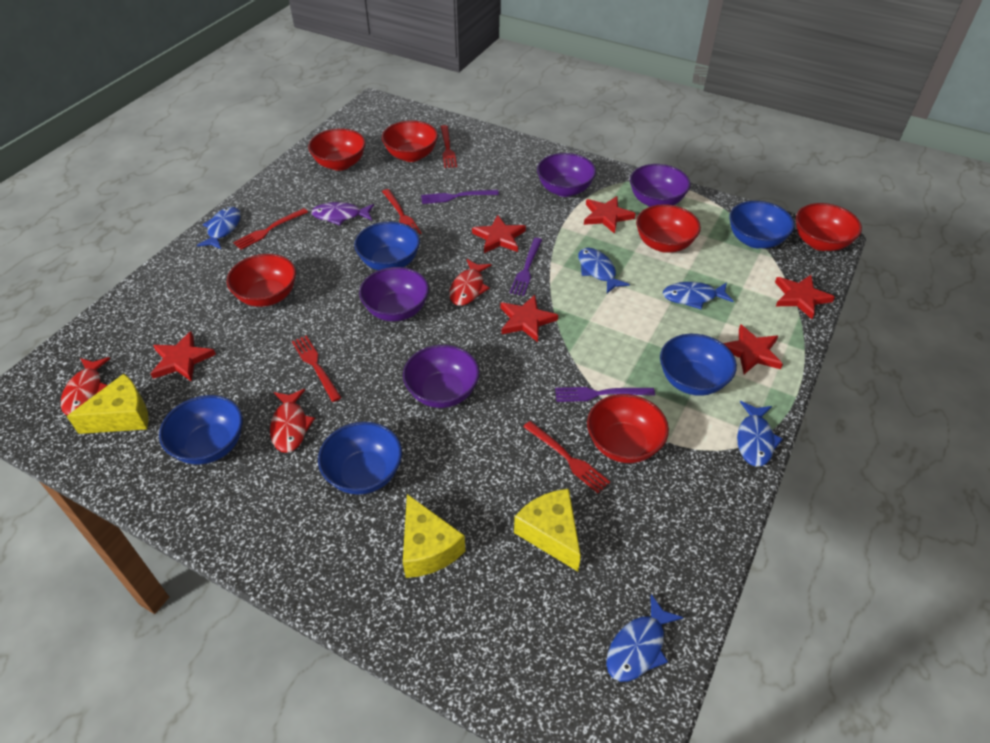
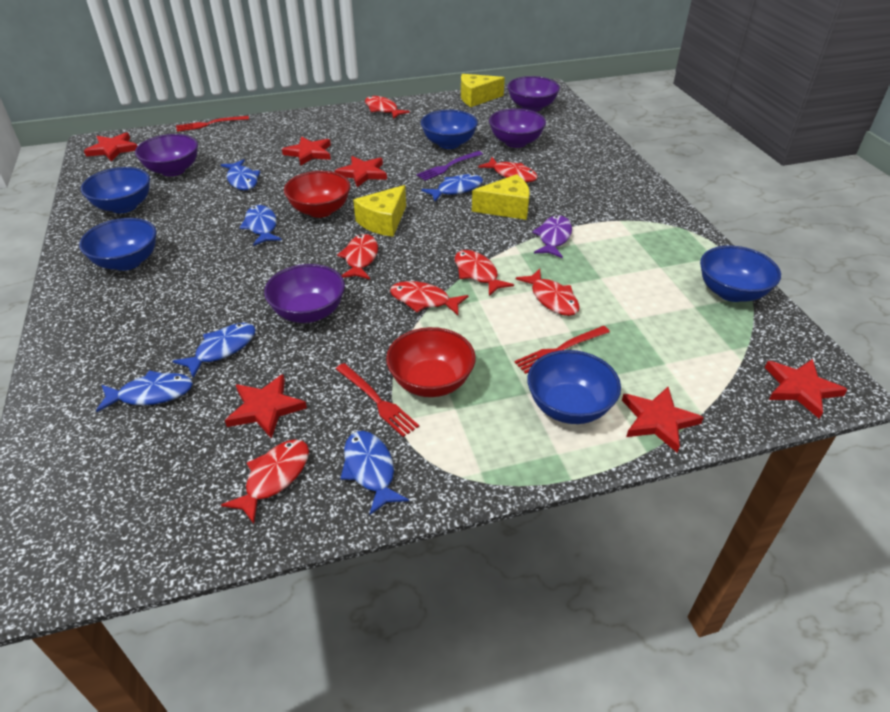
blue fish: 5 -> 6
purple fork: 3 -> 1
red bowl: 6 -> 2
red fish: 3 -> 7
red fork: 5 -> 3

